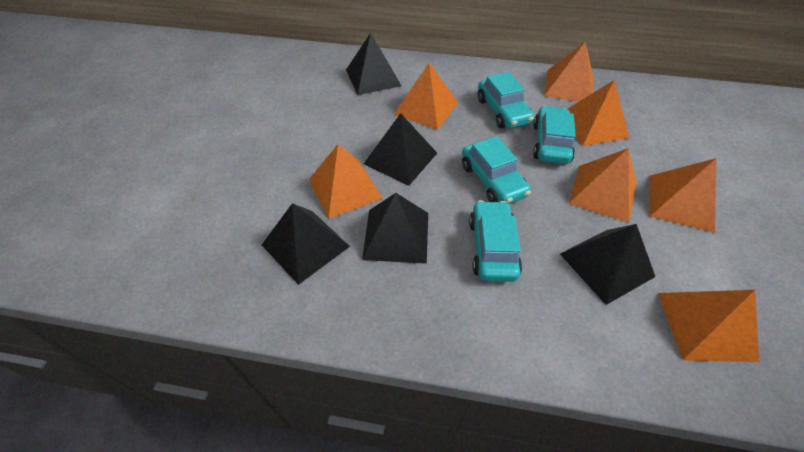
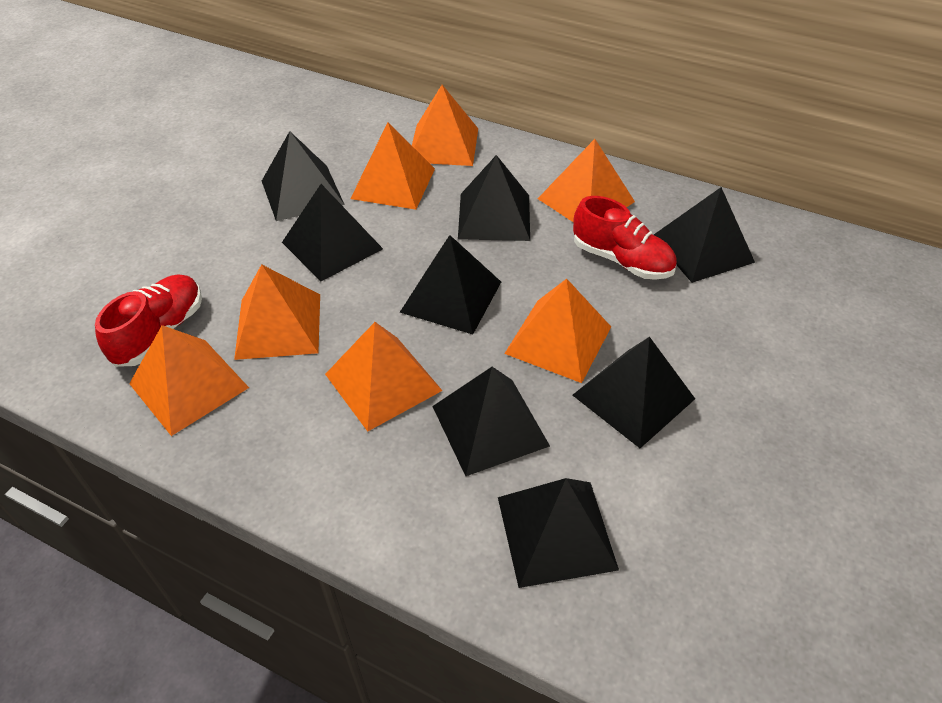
black pyramid: 5 -> 8
red shoe: 0 -> 2
turquoise car: 4 -> 0

